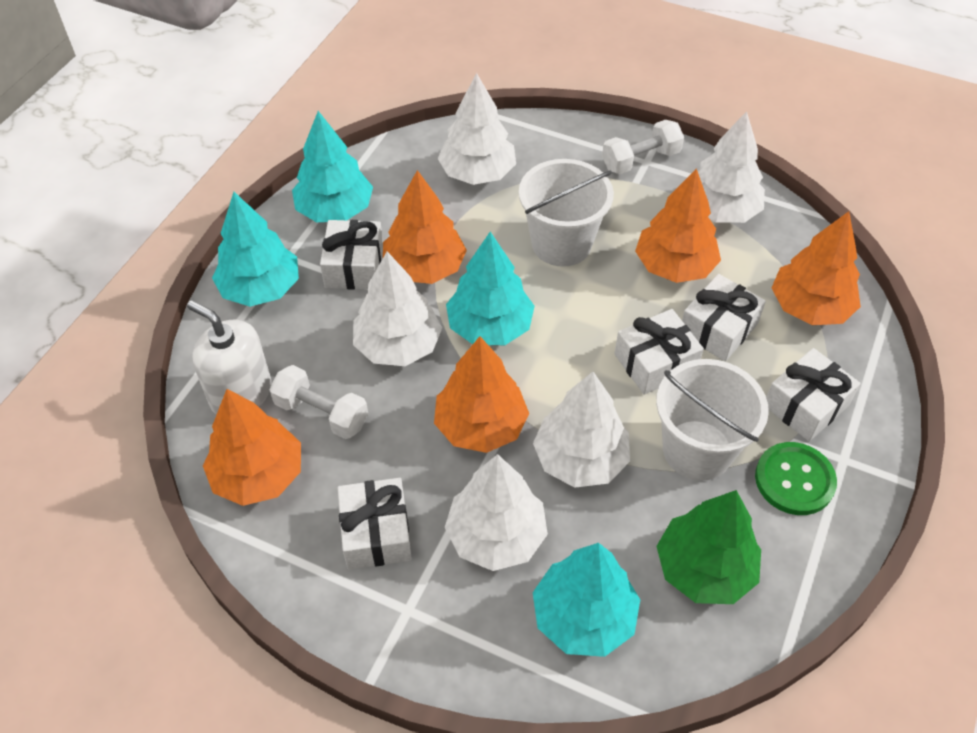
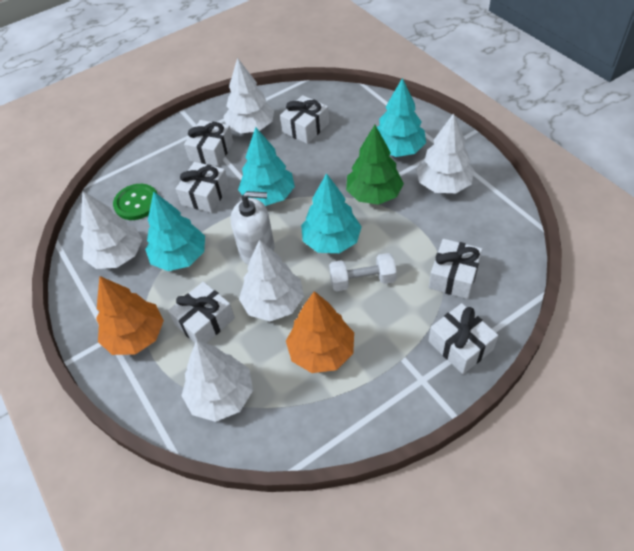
orange tree: 5 -> 2
white bucket: 2 -> 0
white dumbbell: 2 -> 1
white gift: 5 -> 6

